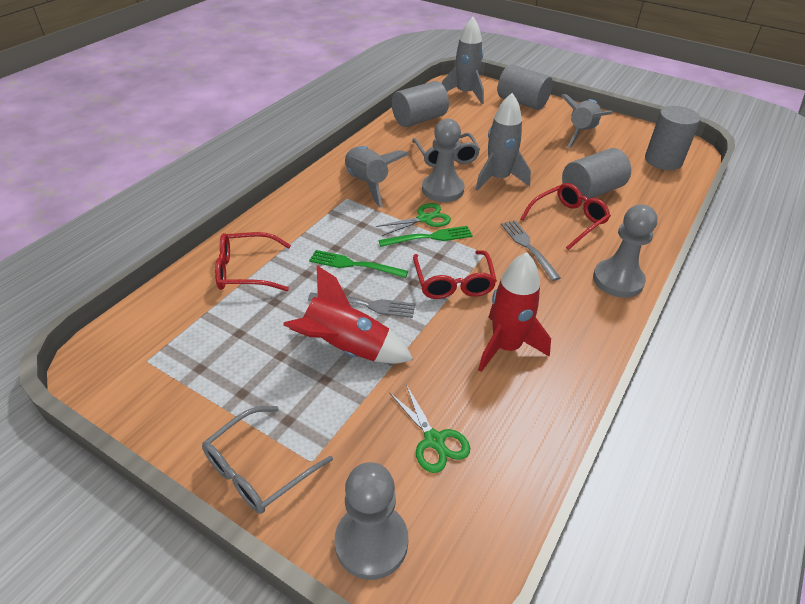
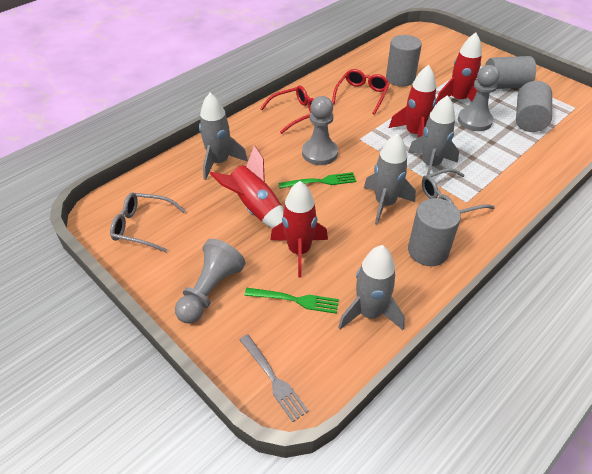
green scissors: 2 -> 0
grey fork: 2 -> 1
red glasses: 3 -> 2
red rocket: 2 -> 4

